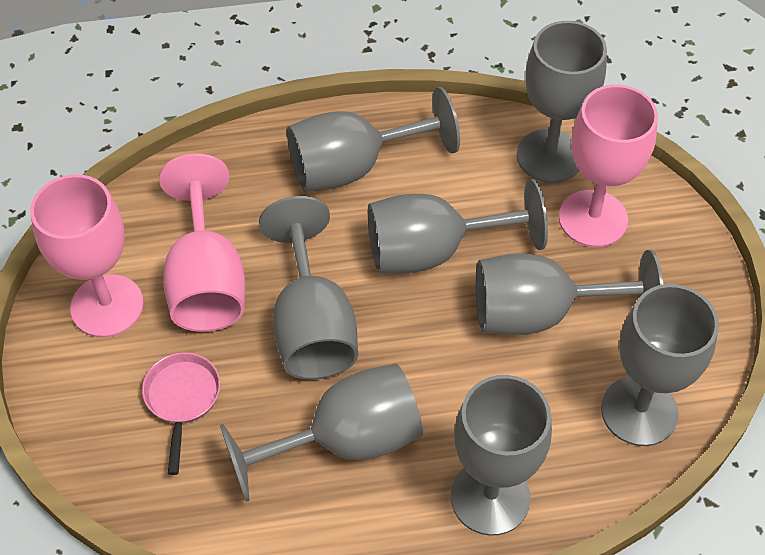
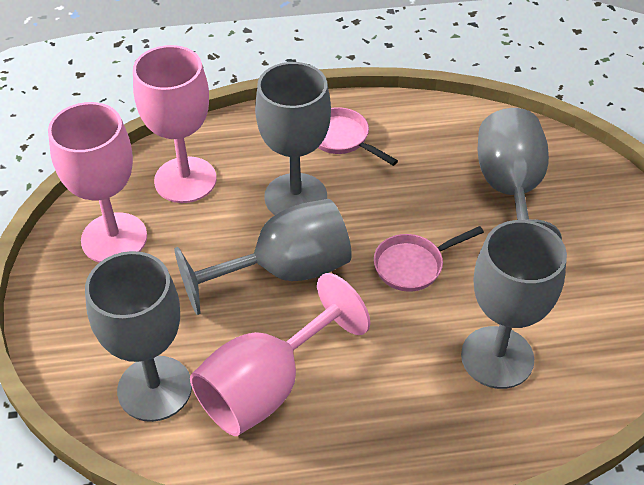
grey goblet: 8 -> 5
pink pan: 1 -> 2

